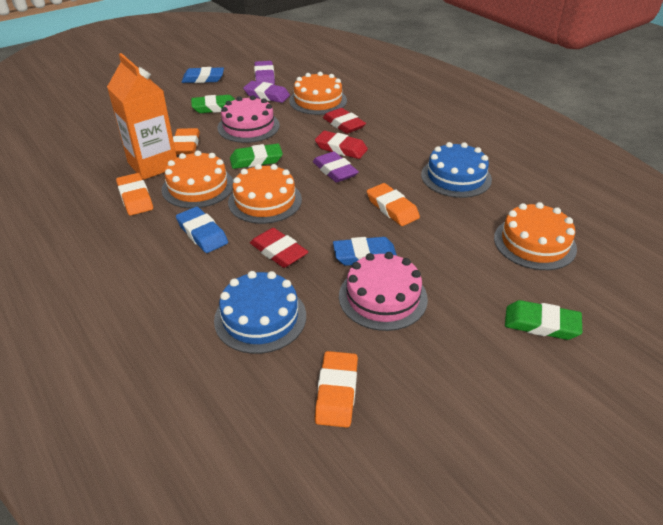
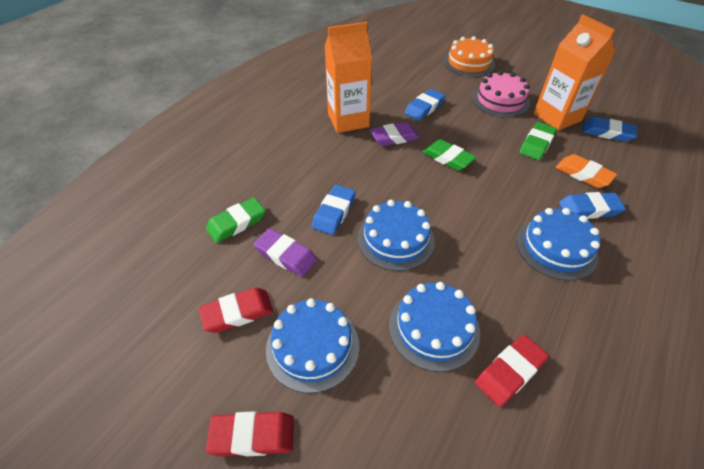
blue cake: 2 -> 4
blue eraser: 3 -> 4
orange cake: 4 -> 1
orange carton: 1 -> 2
orange eraser: 4 -> 1
pink cake: 2 -> 1
purple eraser: 3 -> 2

